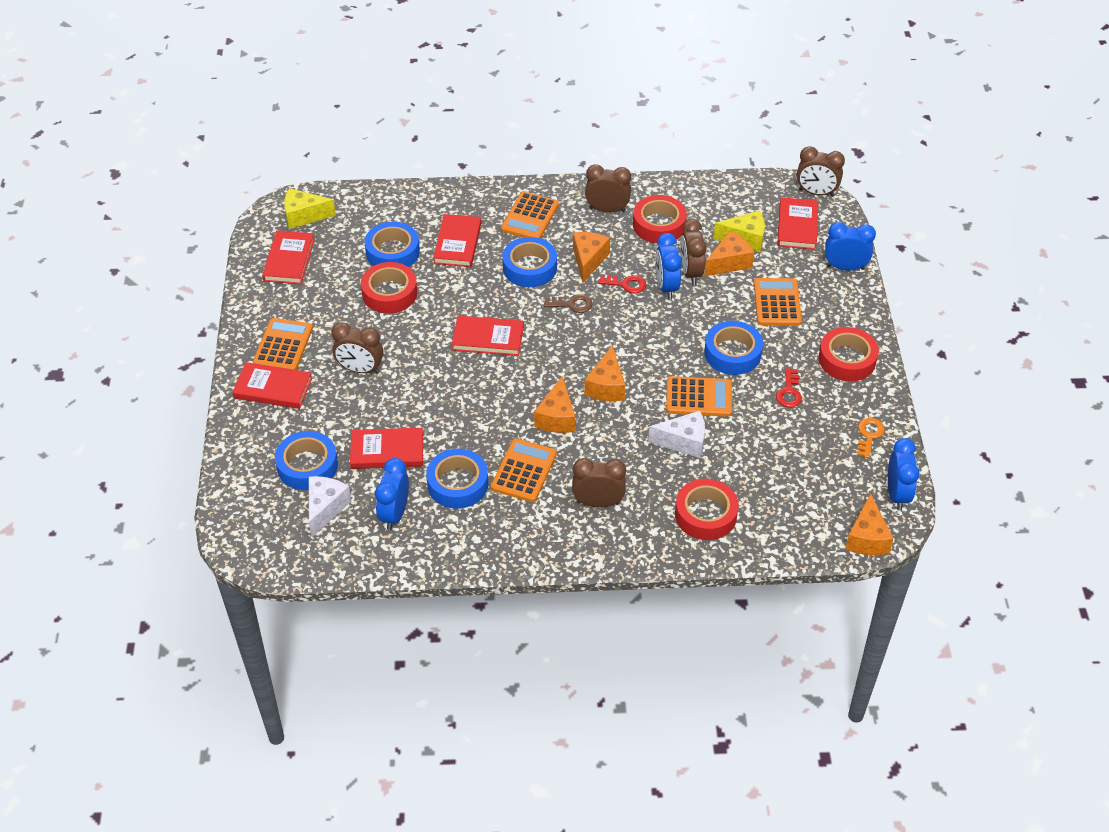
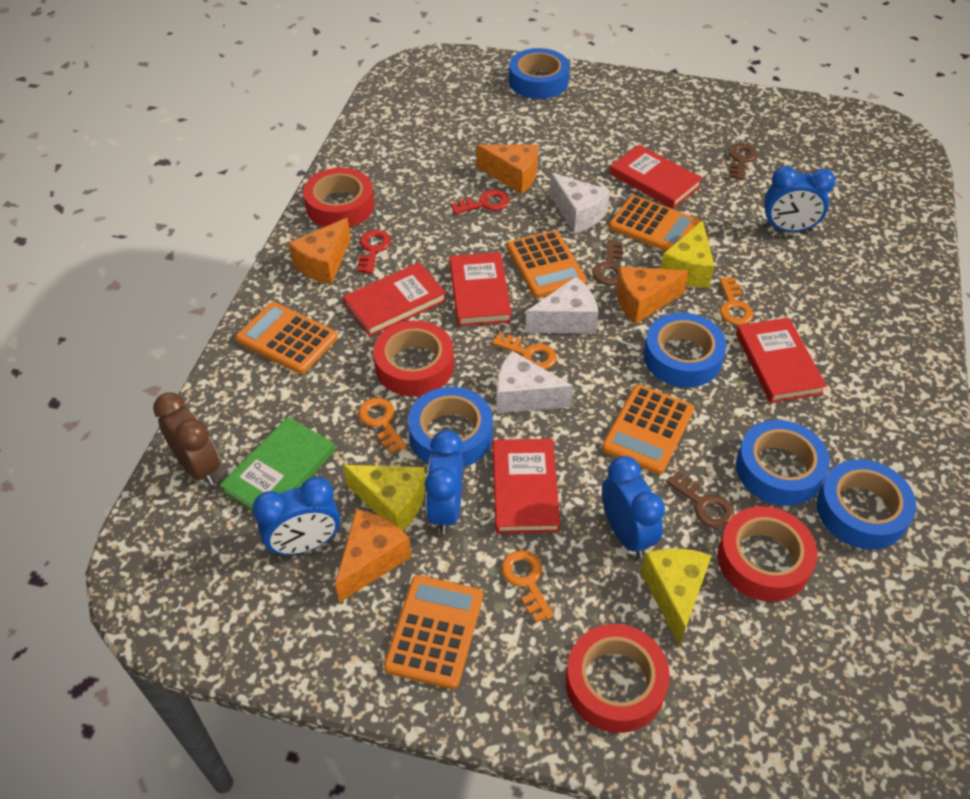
brown clock: 5 -> 1
brown key: 1 -> 3
green book: 0 -> 1
orange cheese: 5 -> 4
orange key: 1 -> 4
red book: 6 -> 5
white cheese: 2 -> 3
yellow cheese: 2 -> 3

